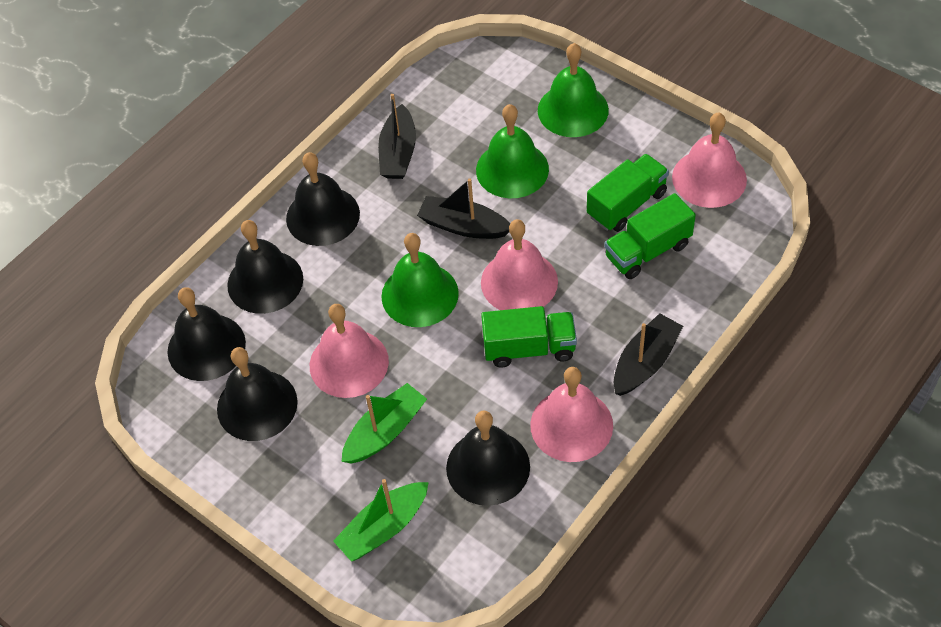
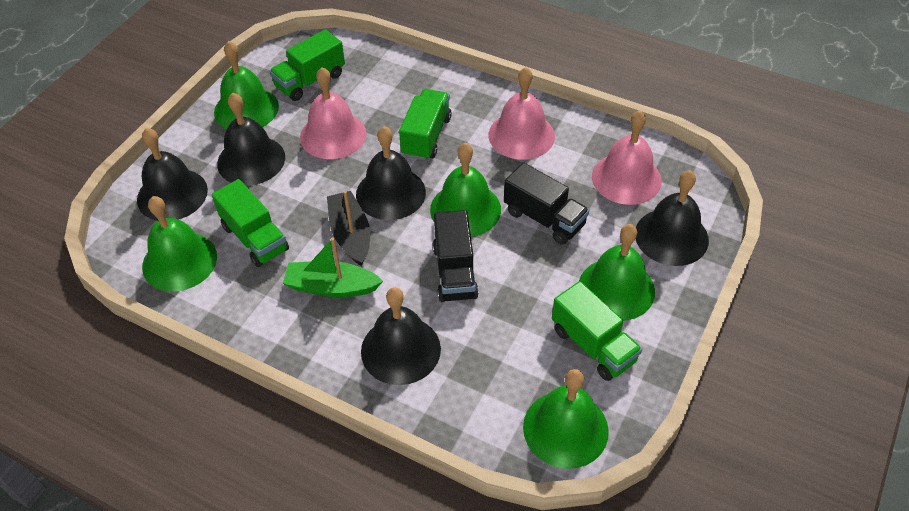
black boat: 3 -> 1
black truck: 0 -> 2
green bell: 3 -> 5
green boat: 2 -> 1
green truck: 3 -> 4
pink bell: 4 -> 3

